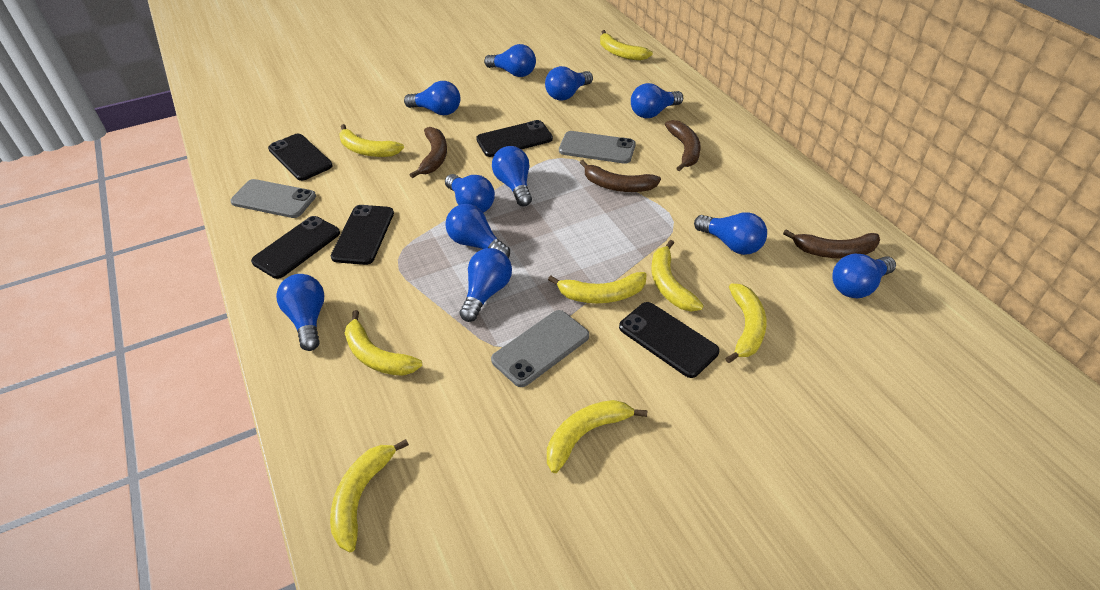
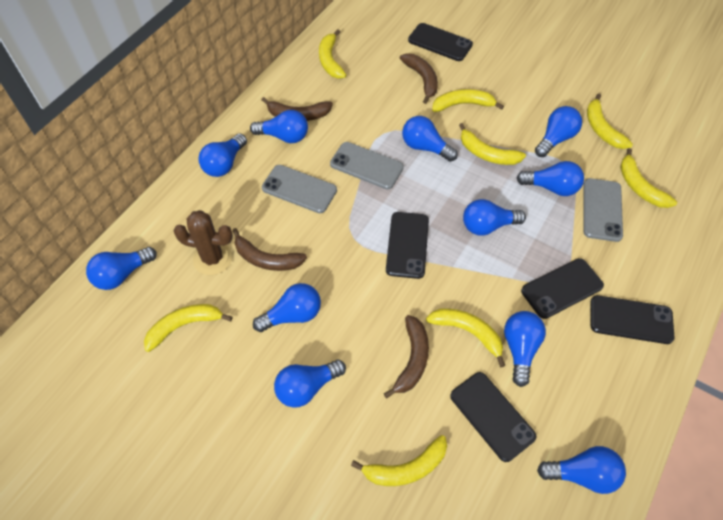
brown cactus: 0 -> 1

